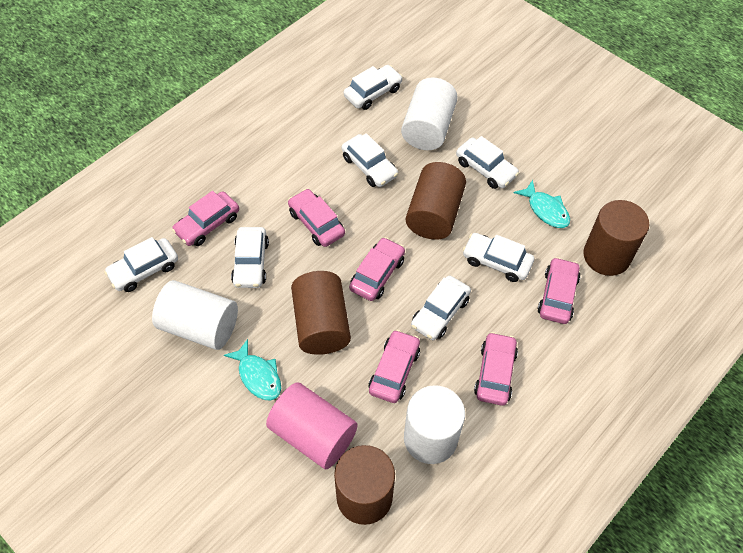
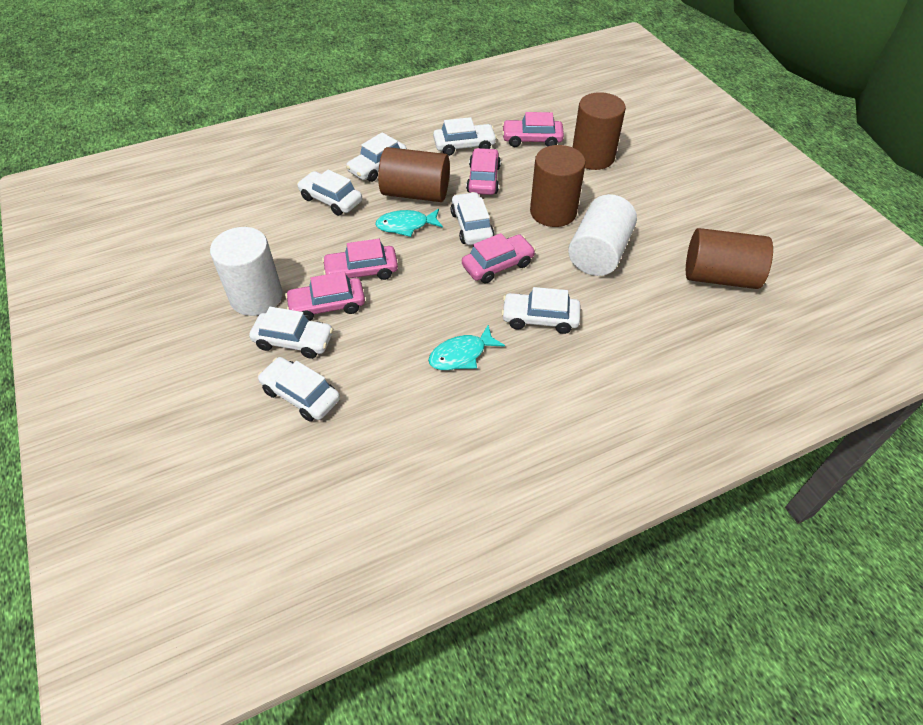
pink car: 6 -> 5
pink cylinder: 1 -> 0
white cylinder: 3 -> 2

